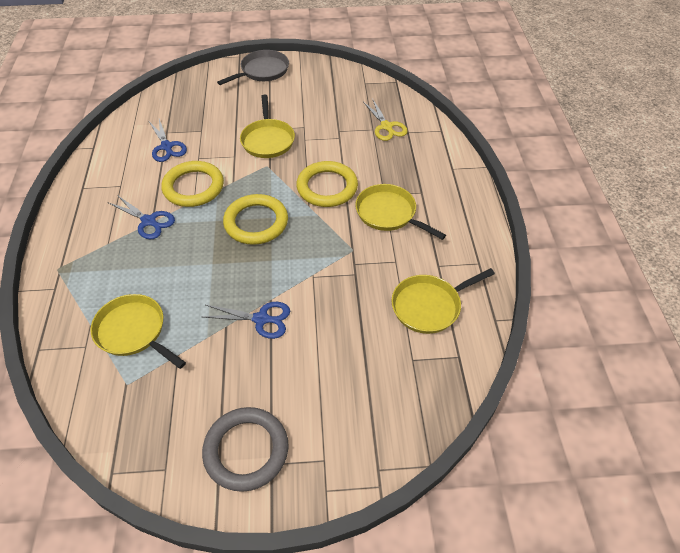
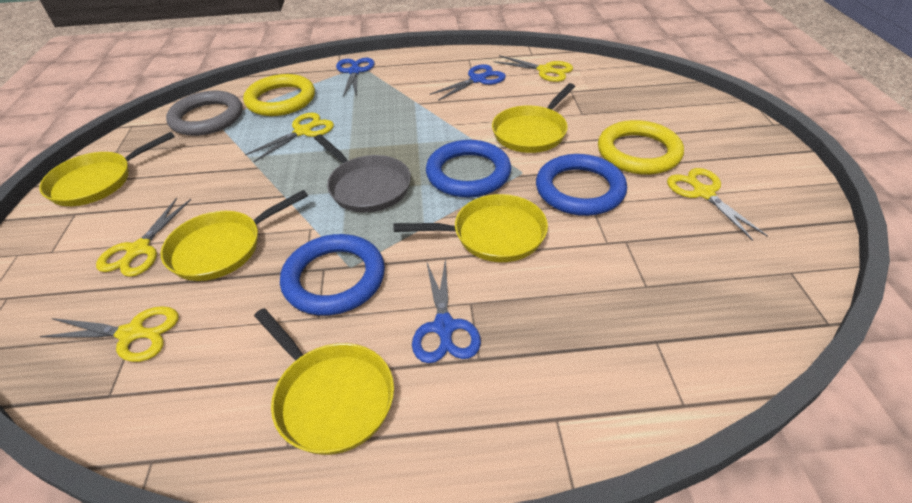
blue ring: 0 -> 3
yellow pan: 4 -> 5
yellow ring: 3 -> 2
yellow scissors: 1 -> 5

